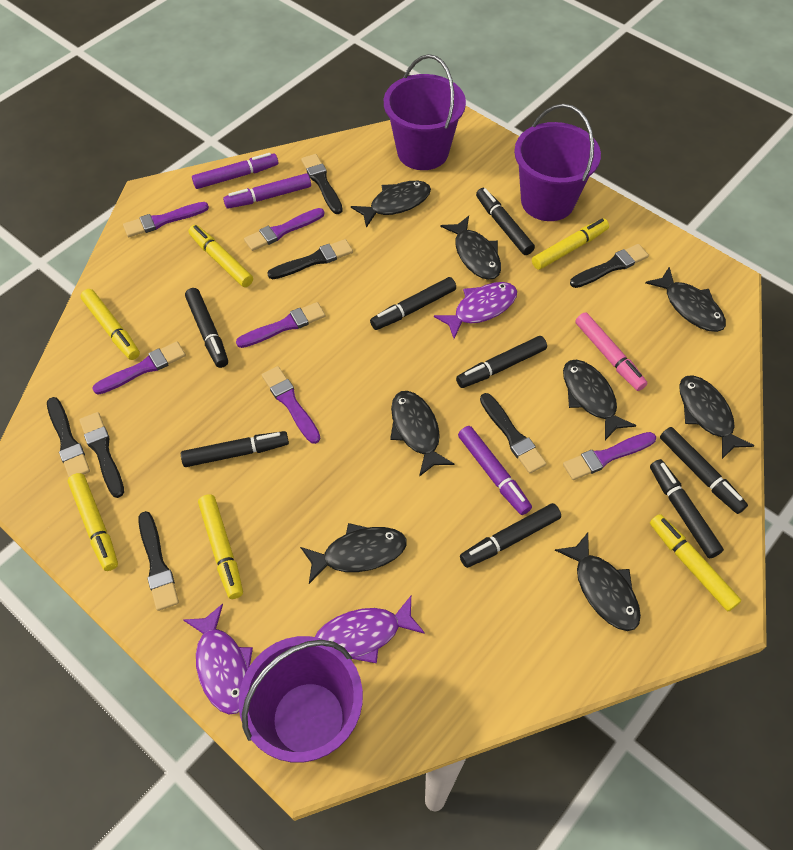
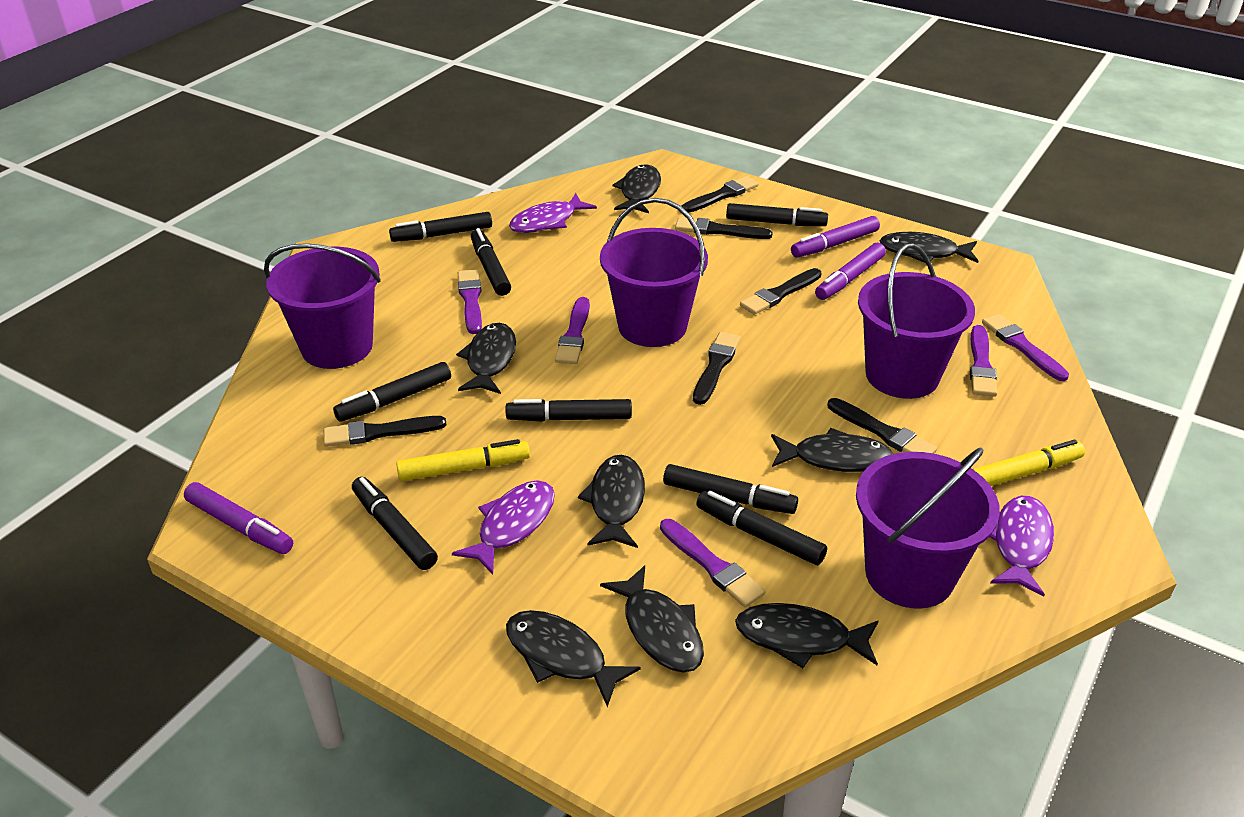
black brush: 7 -> 6
pink marker: 1 -> 0
purple brush: 6 -> 5
purple bucket: 3 -> 4
yellow marker: 6 -> 2

